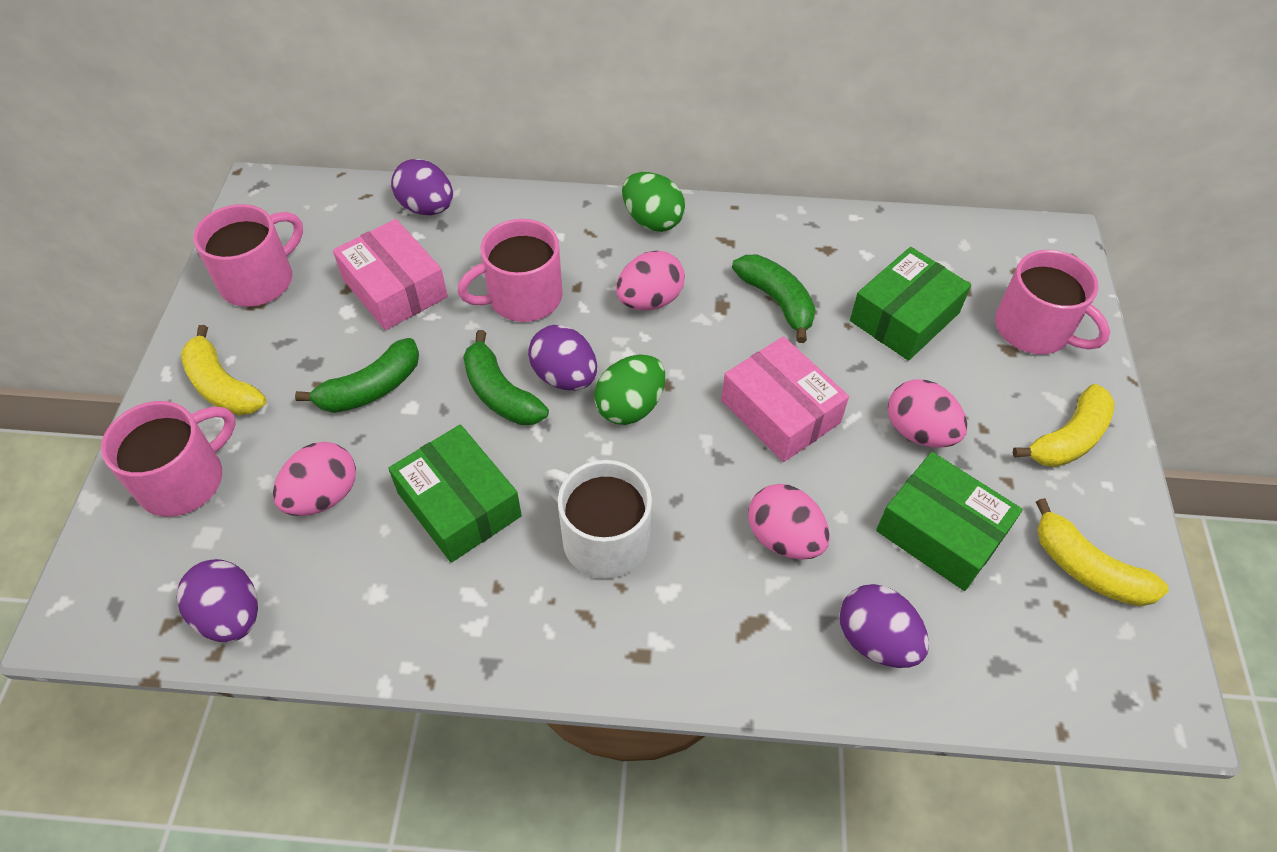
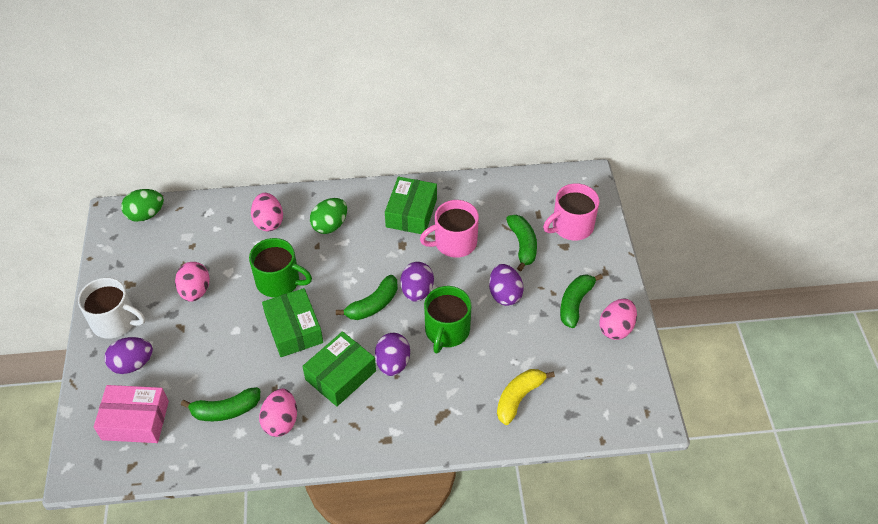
green banana: 3 -> 4
green mug: 0 -> 2
pink box: 2 -> 1
pink mug: 4 -> 2
yellow banana: 3 -> 1

